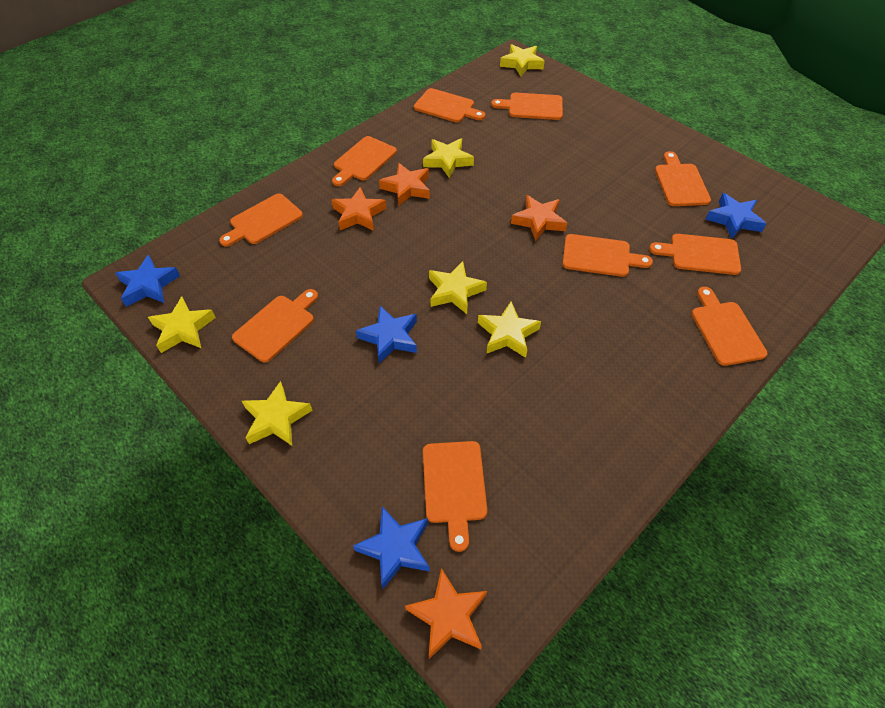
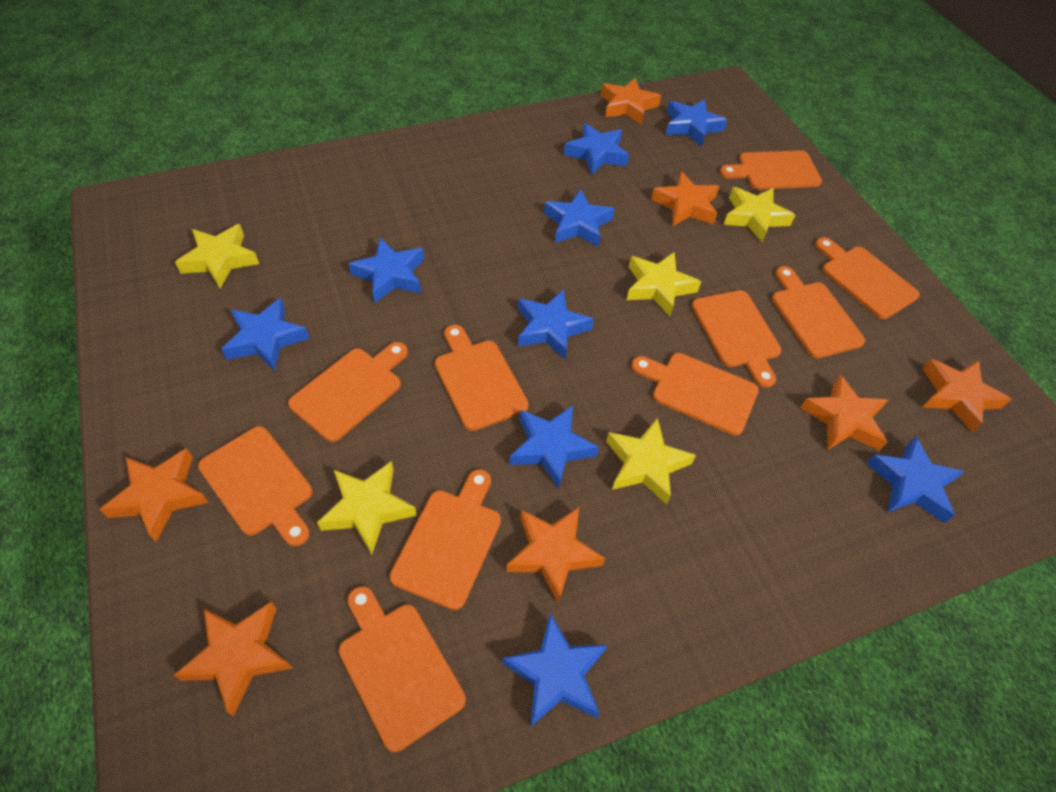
blue star: 4 -> 9
orange star: 4 -> 7
yellow star: 6 -> 5

